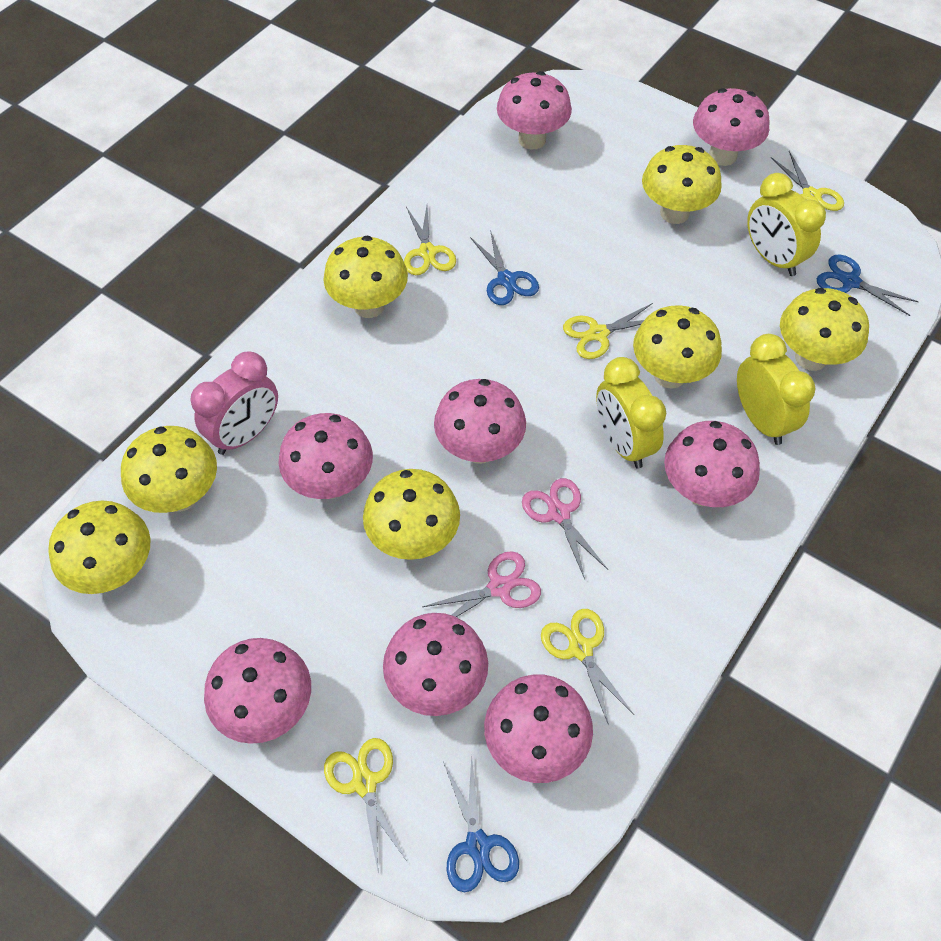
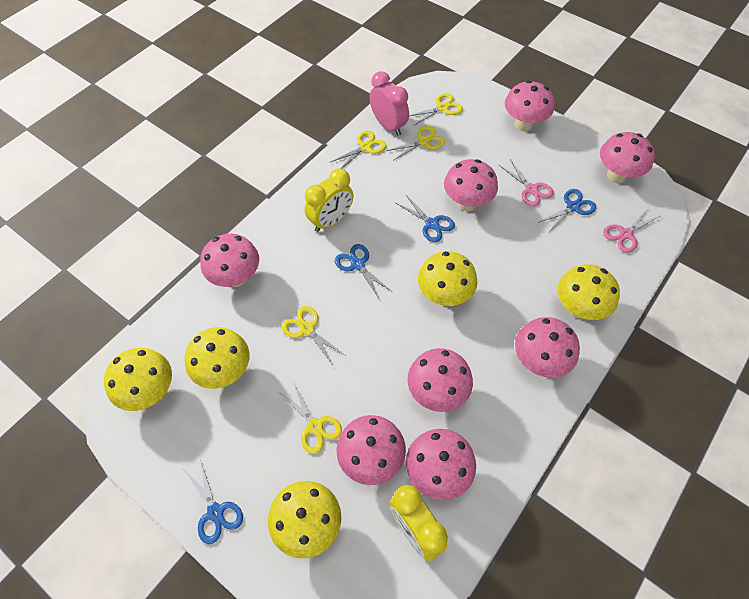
blue scissors: 3 -> 4
yellow clock: 3 -> 2
yellow mushroom: 7 -> 5

